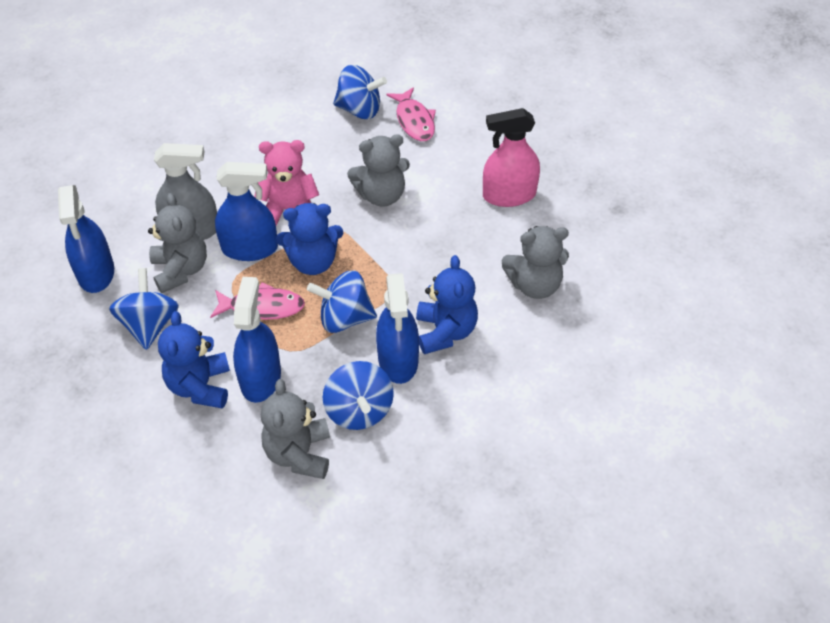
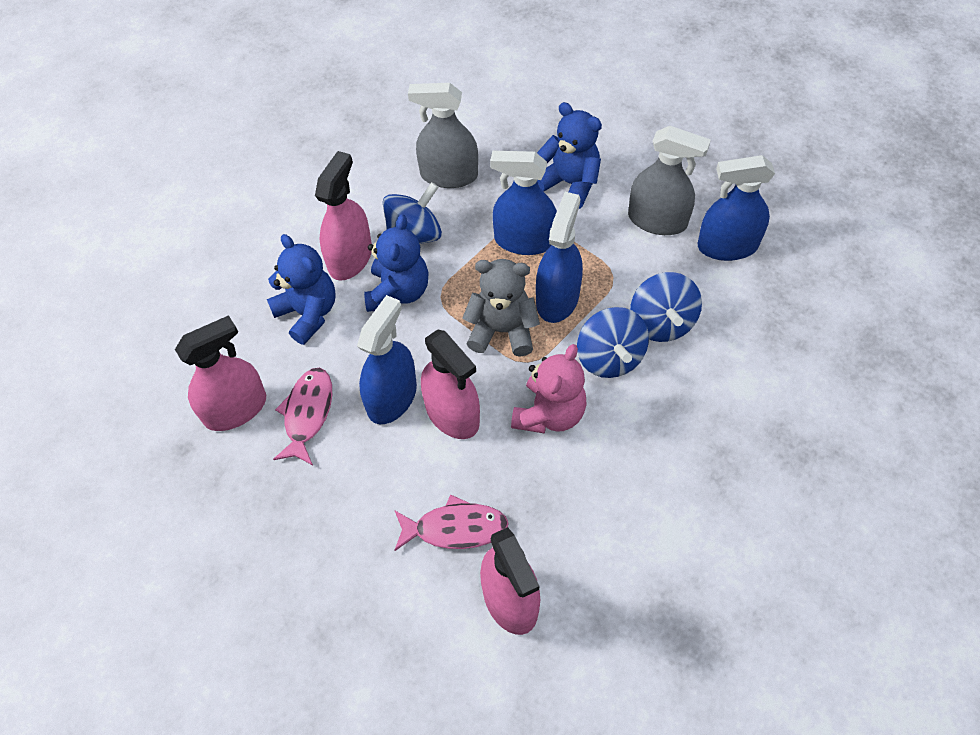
blue spinning top: 4 -> 3
grey spray bottle: 1 -> 2
grey teddy bear: 4 -> 1
pink spray bottle: 1 -> 4

